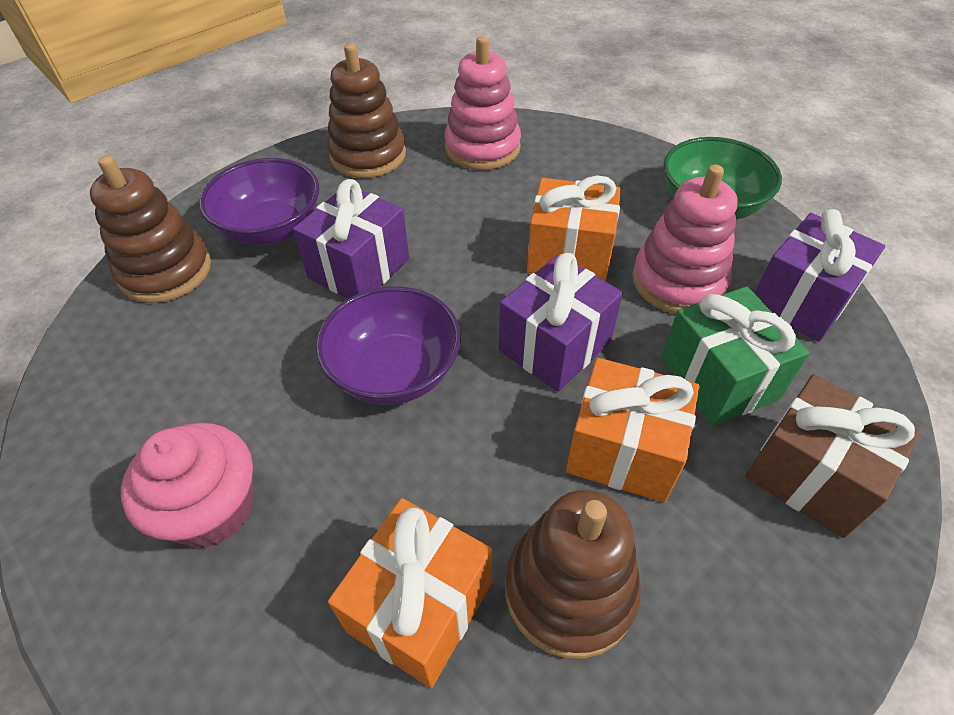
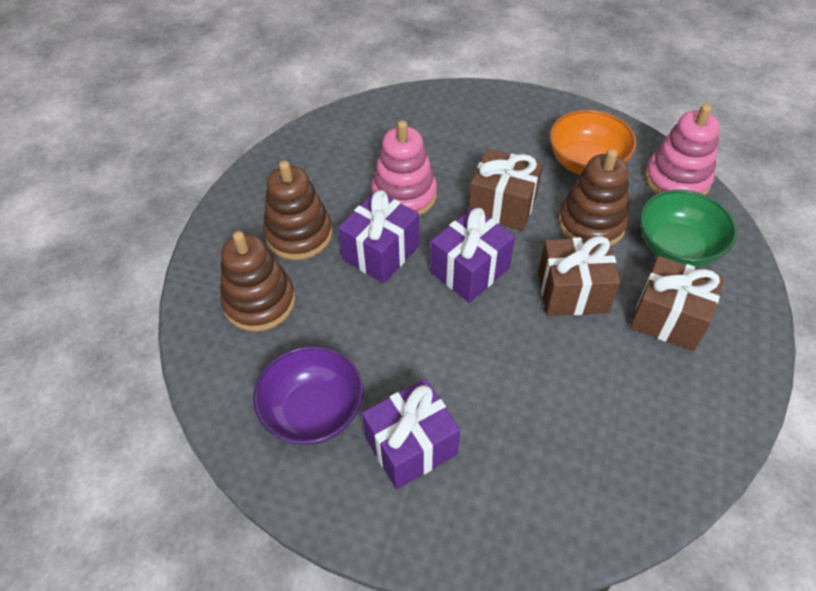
brown gift: 1 -> 3
green gift: 1 -> 0
orange bowl: 0 -> 1
orange gift: 3 -> 0
pink cupcake: 1 -> 0
purple bowl: 2 -> 1

